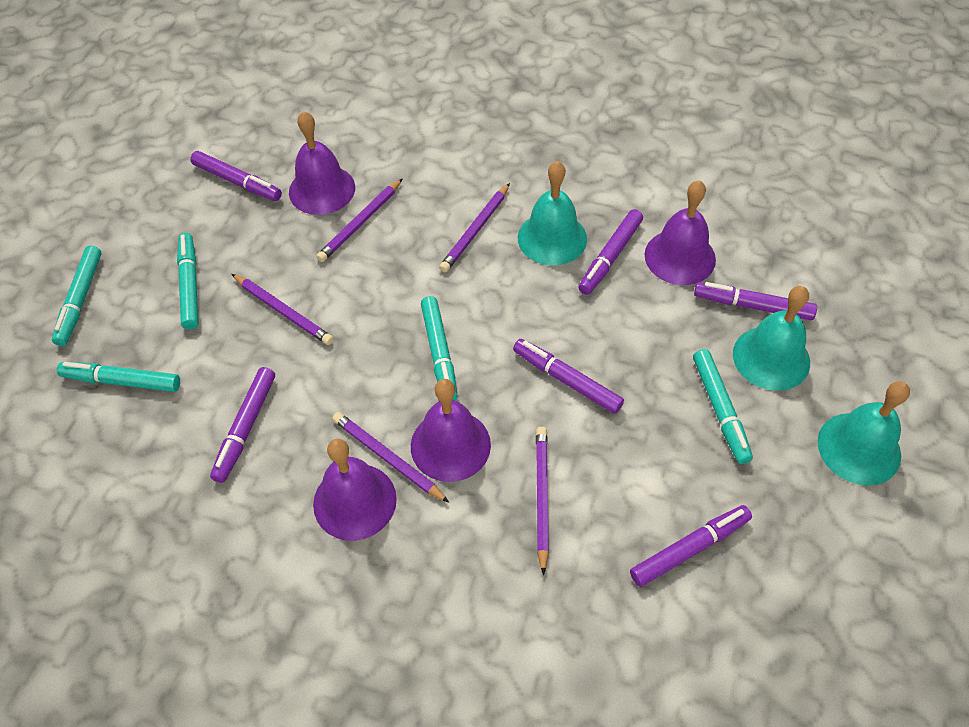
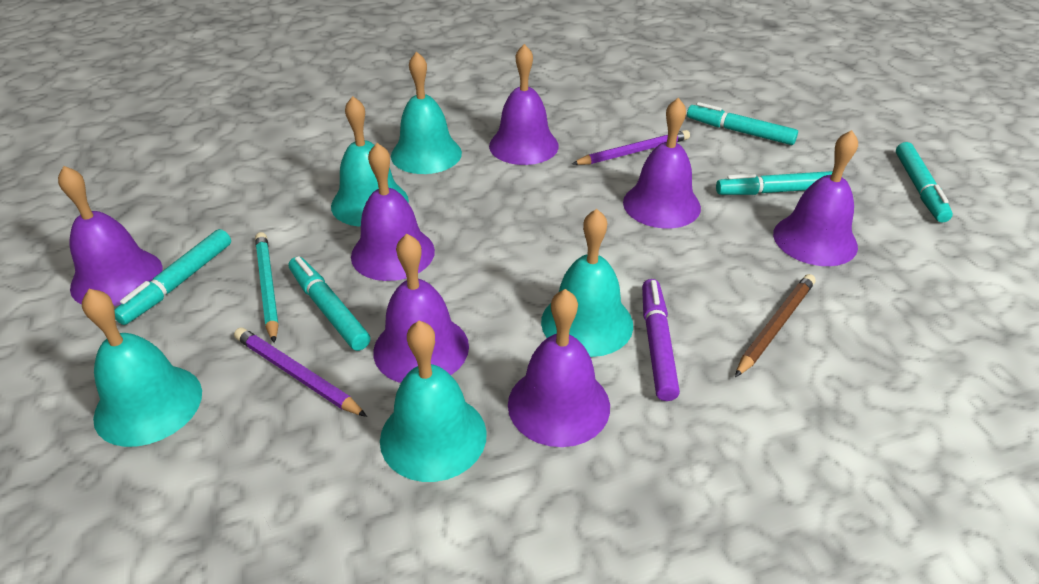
brown pencil: 0 -> 1
purple bell: 4 -> 7
purple marker: 6 -> 1
purple pencil: 5 -> 2
turquoise bell: 3 -> 5
turquoise pencil: 0 -> 1

